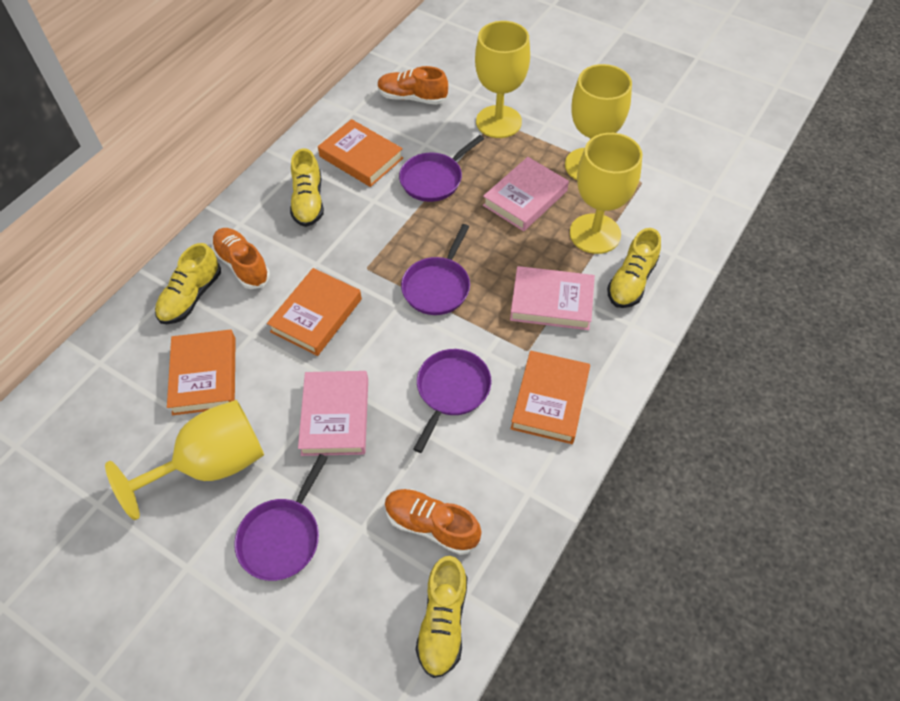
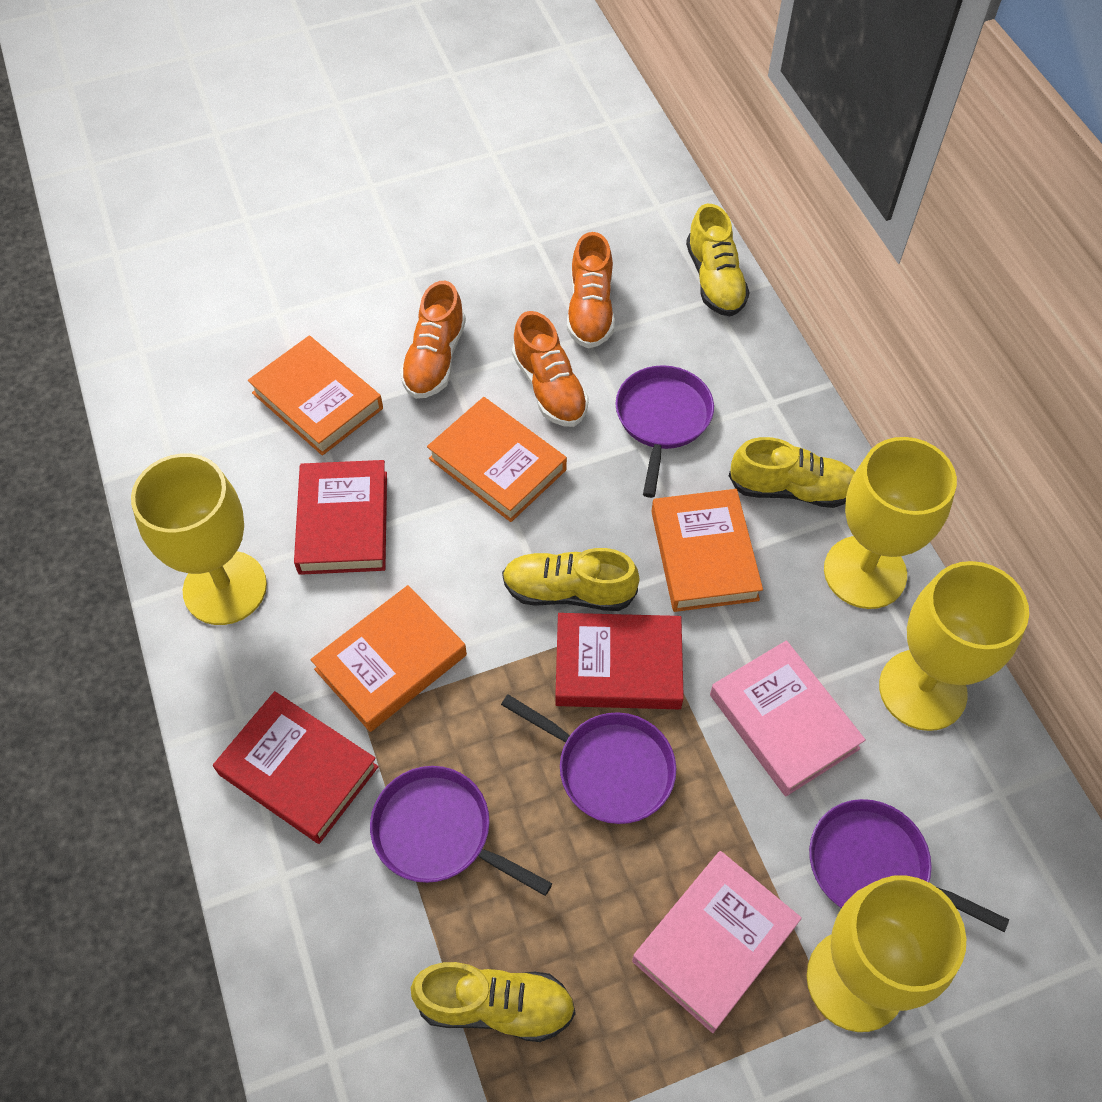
pink book: 3 -> 2
red book: 0 -> 3

